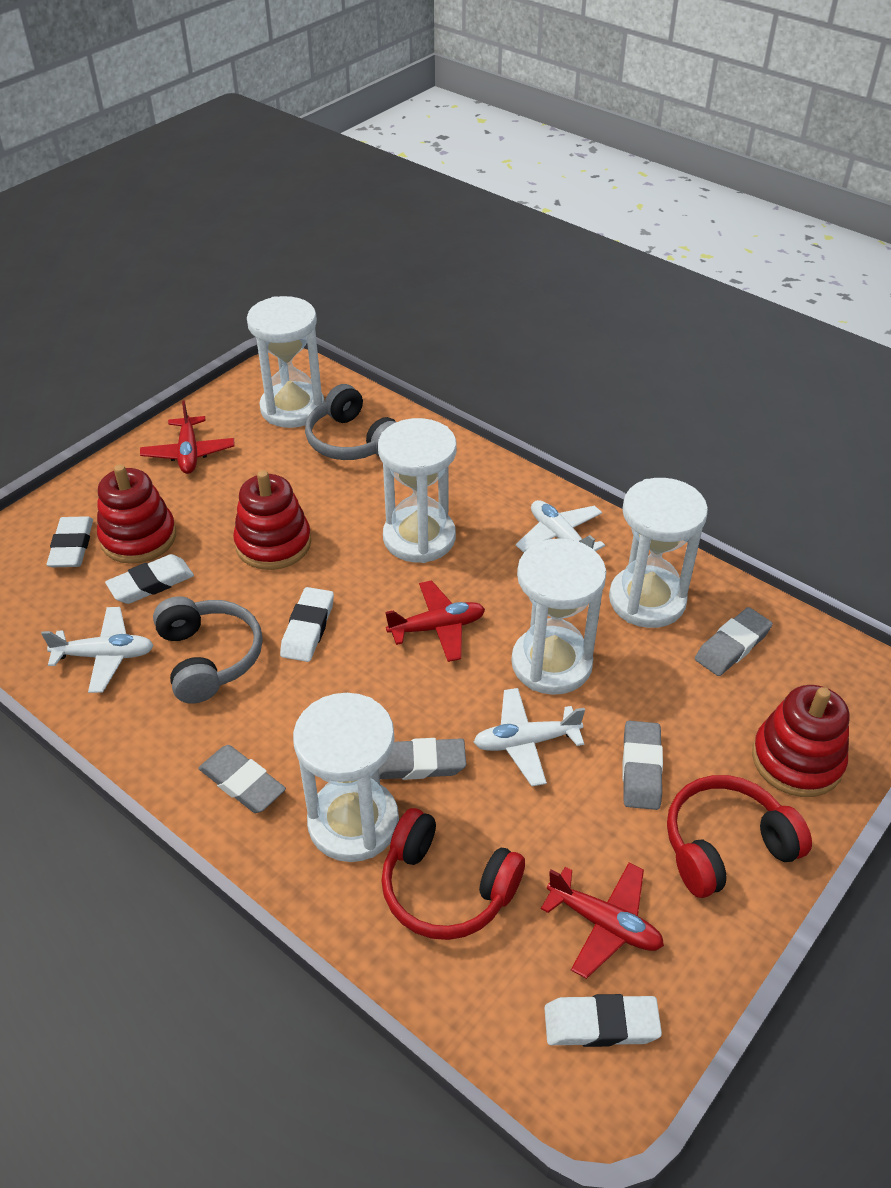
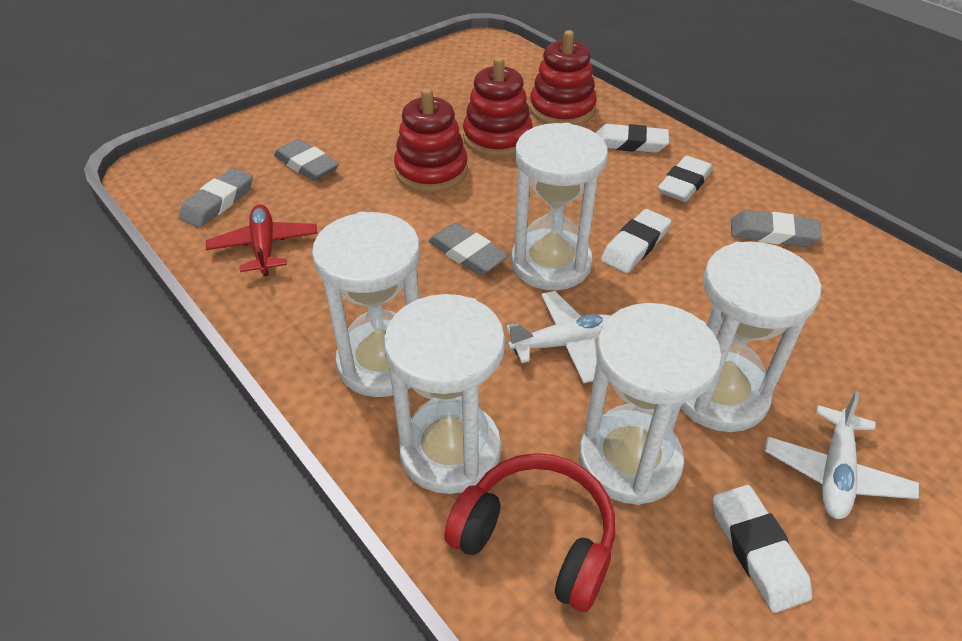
grey headphones: 2 -> 0
red headphones: 2 -> 1
red plane: 3 -> 1
white plane: 3 -> 2

